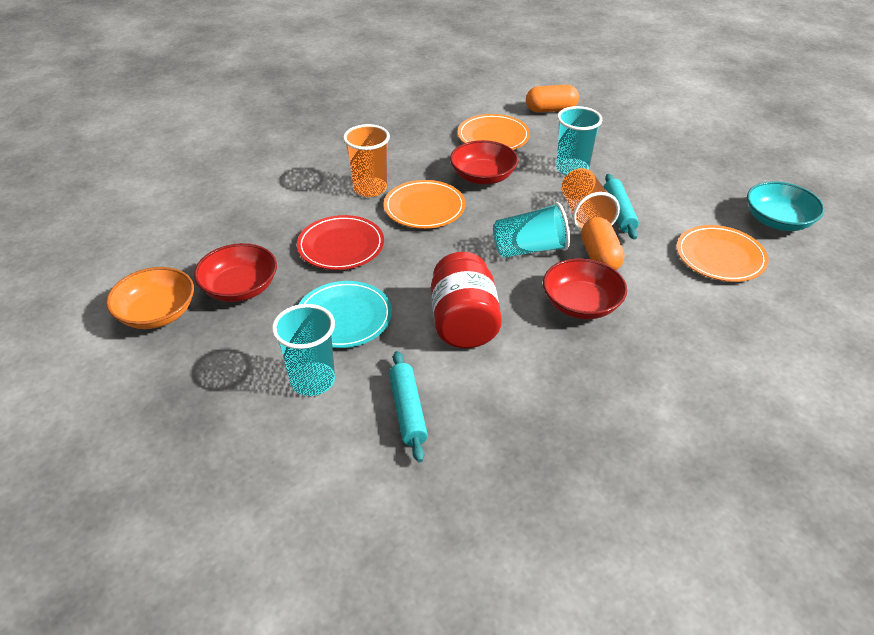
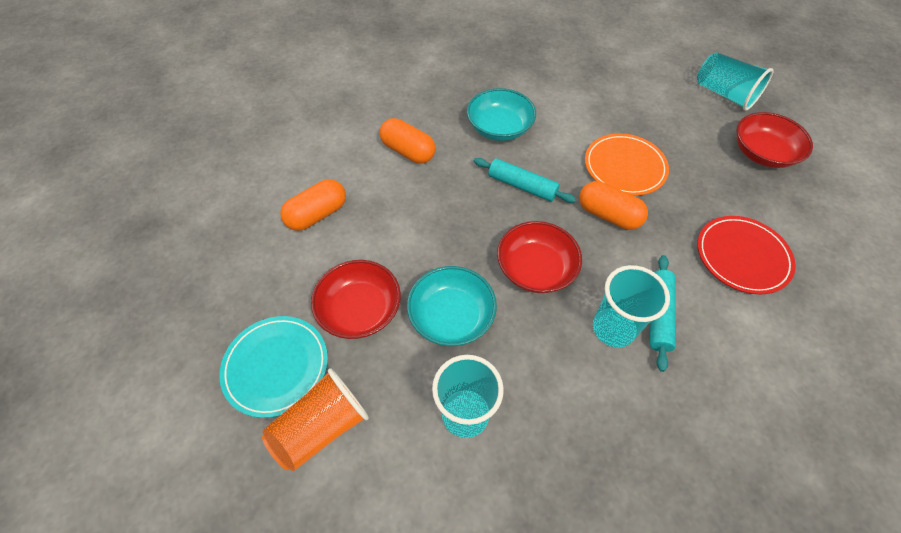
orange bowl: 1 -> 0
orange capsule: 2 -> 3
orange cup: 2 -> 1
orange plate: 3 -> 1
red jar: 1 -> 0
turquoise bowl: 1 -> 2

